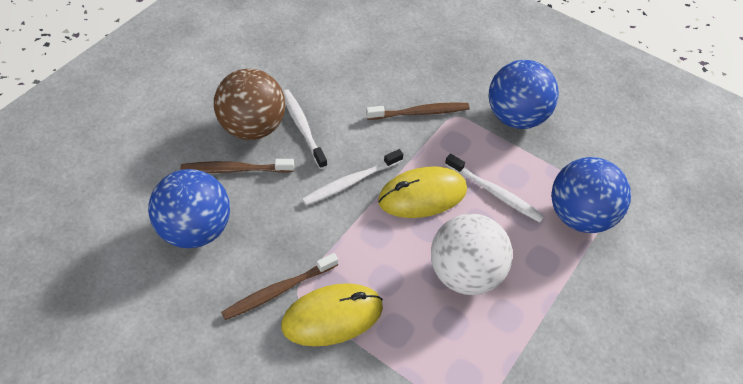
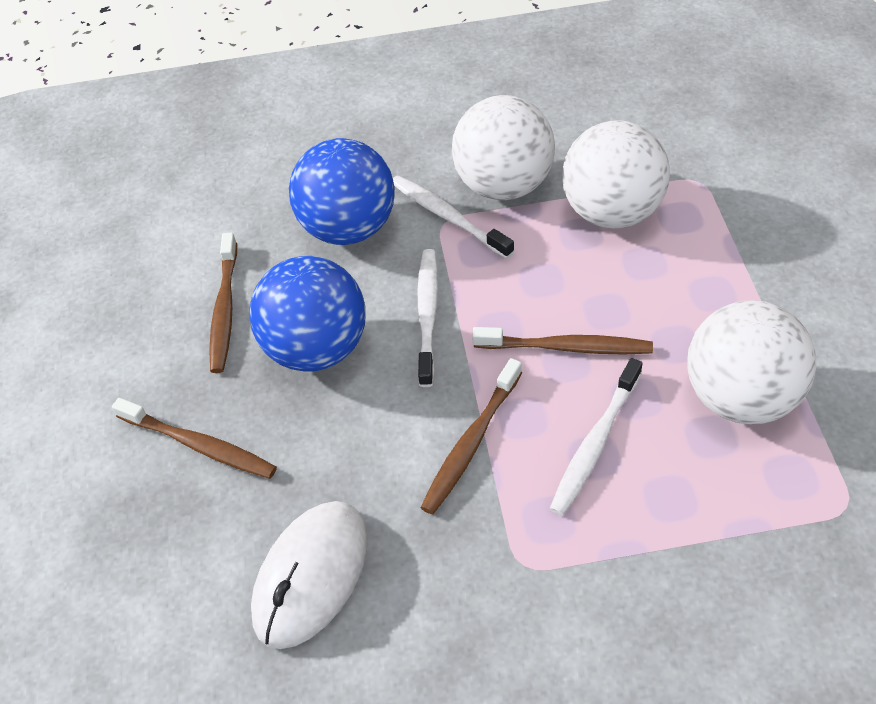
blue ball: 3 -> 2
brown ball: 1 -> 0
brown toothbrush: 3 -> 4
white ball: 1 -> 3
white mouse: 0 -> 1
yellow mouse: 2 -> 0

